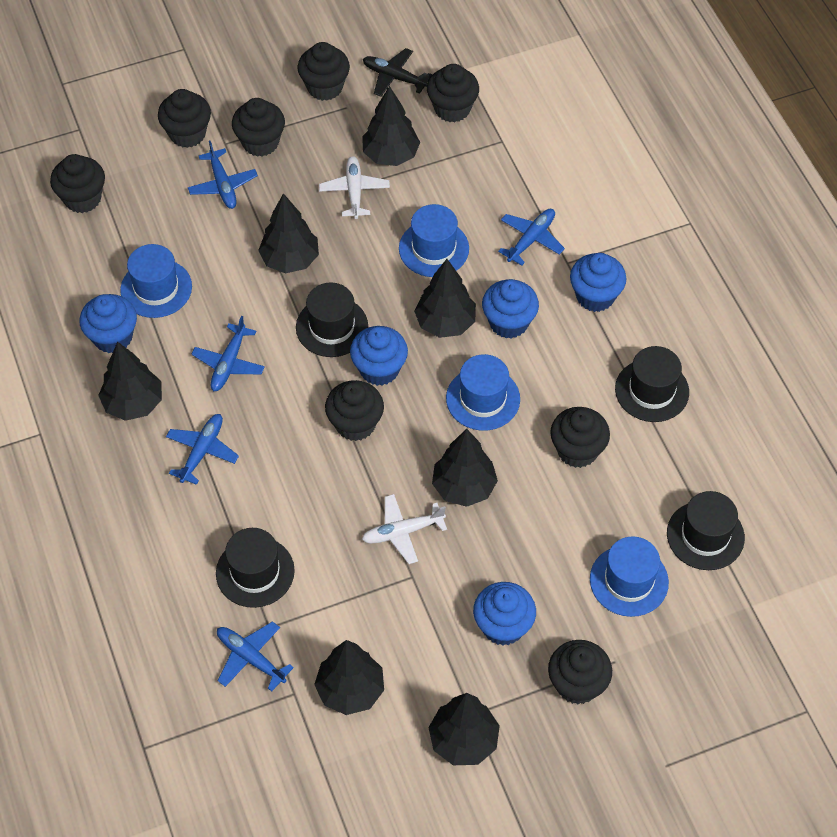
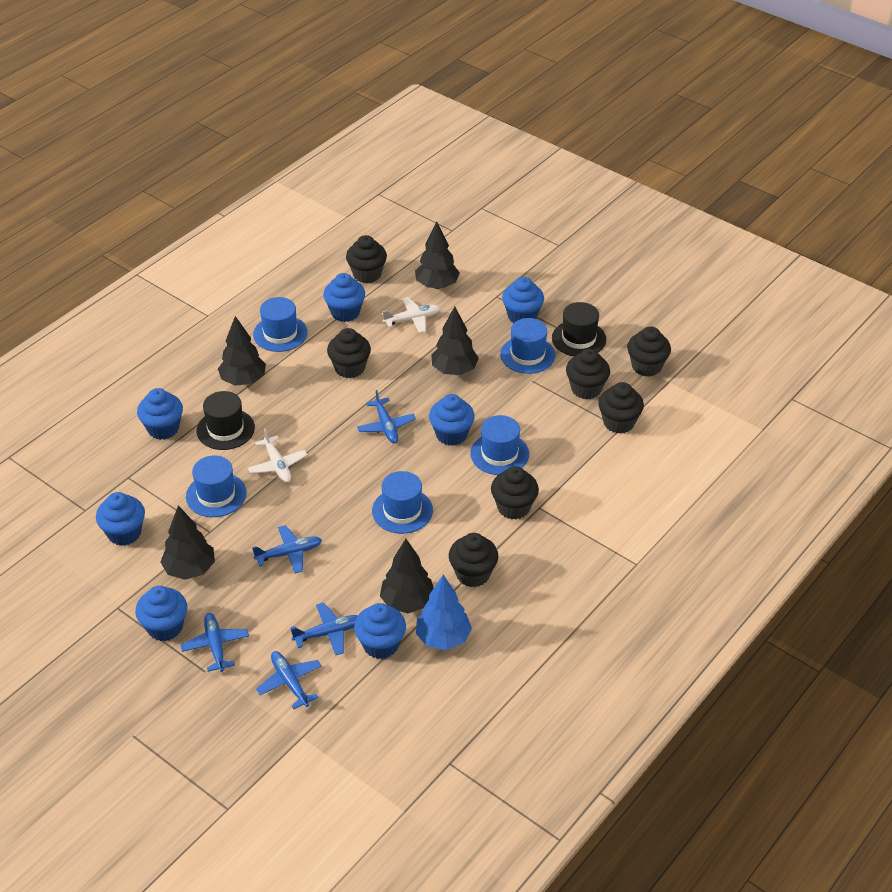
black cupcake: 8 -> 7
black hat: 4 -> 2
black plane: 1 -> 0
black tree: 7 -> 5
blue cupcake: 5 -> 7
blue hat: 4 -> 5
blue tree: 0 -> 1

